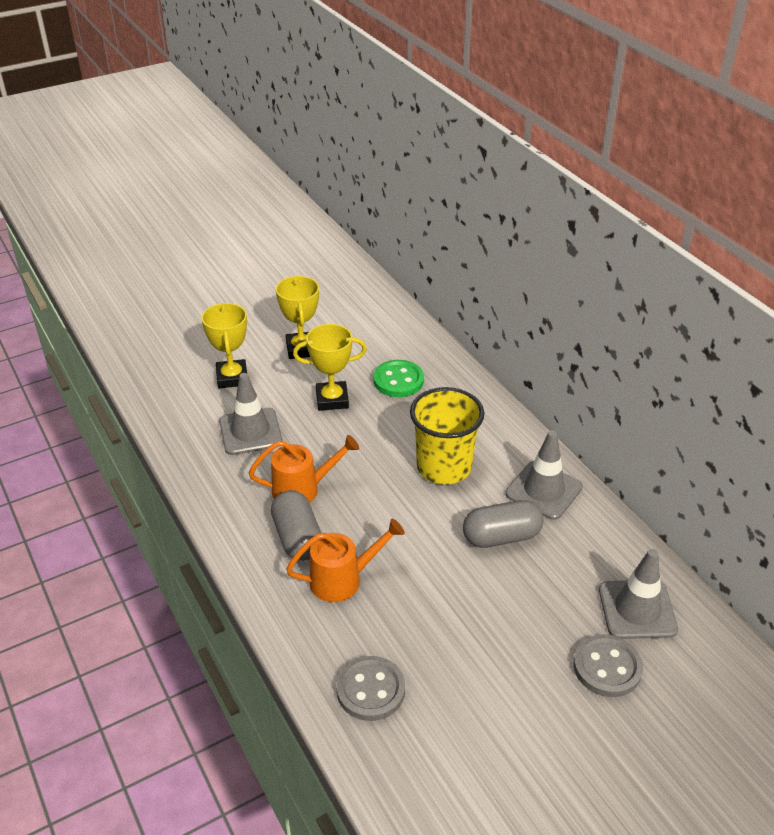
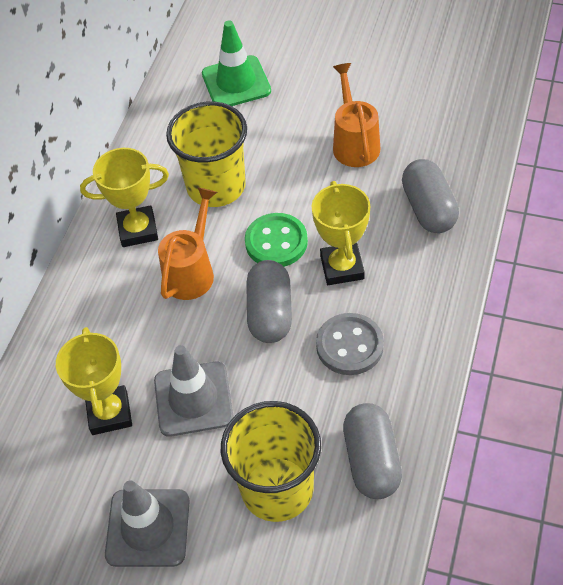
green traffic cone: 0 -> 1
grey button: 2 -> 1
grey capsule: 2 -> 3
grey traffic cone: 3 -> 2
yellow cup: 1 -> 2

